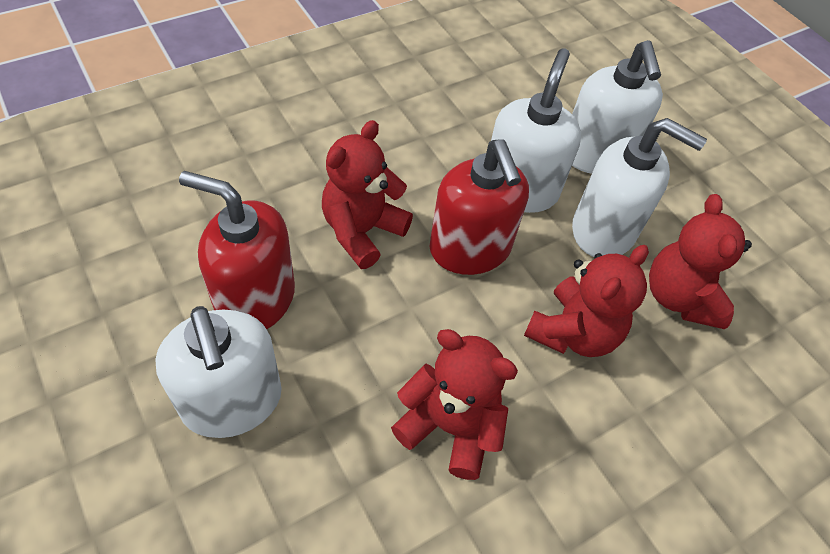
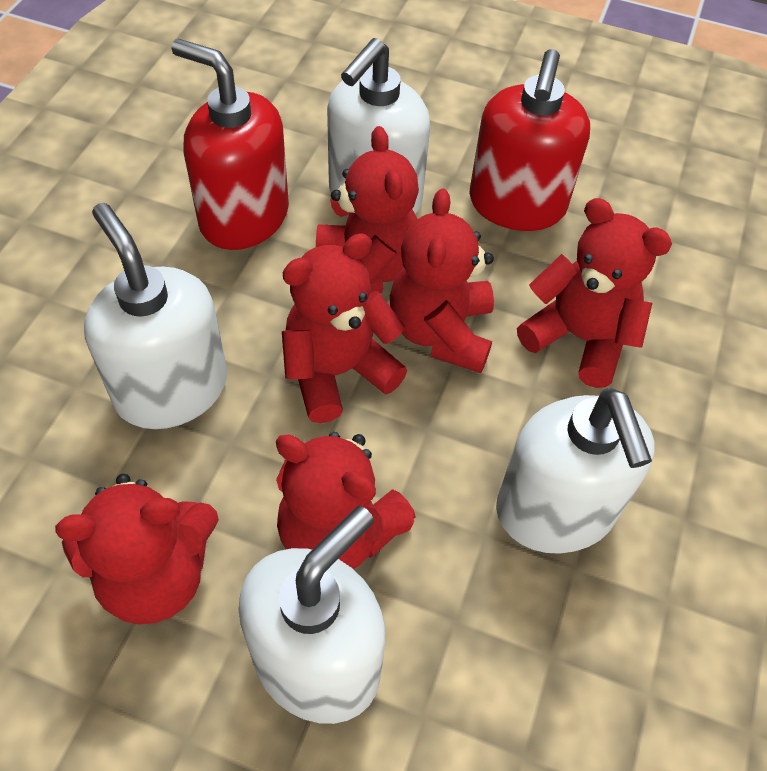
red teddy bear: 4 -> 6

